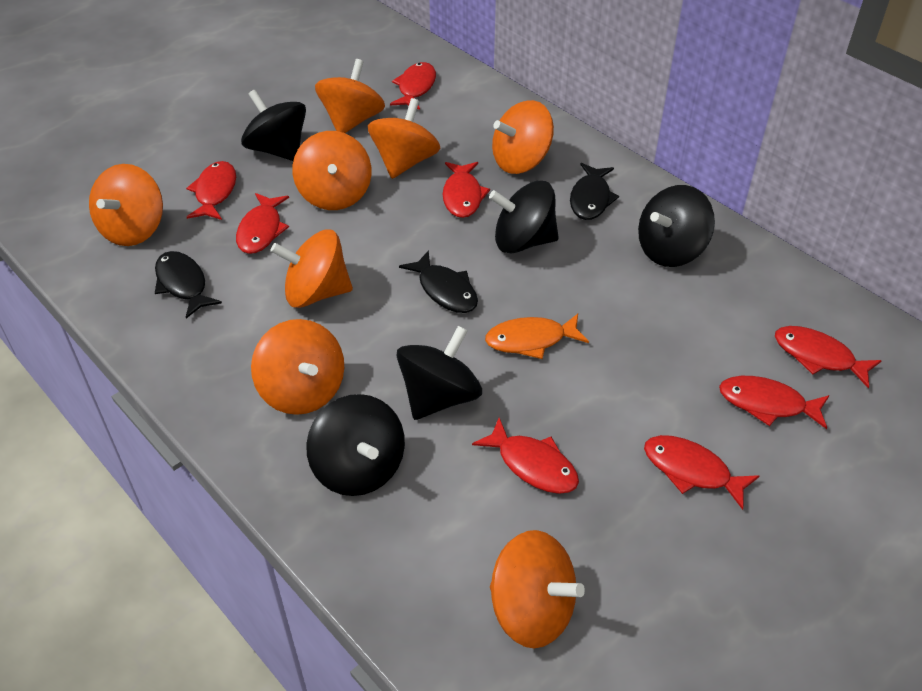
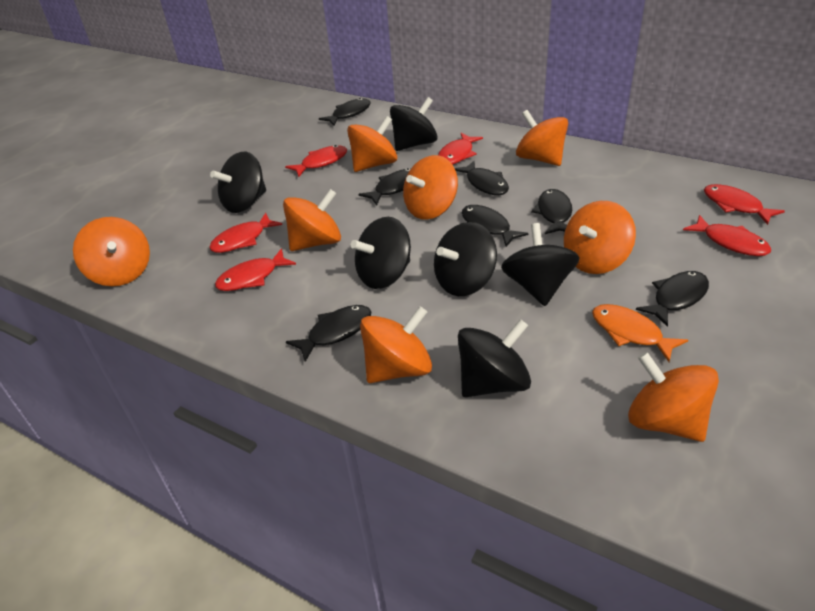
black fish: 3 -> 7
black spinning top: 5 -> 6
red fish: 8 -> 6

